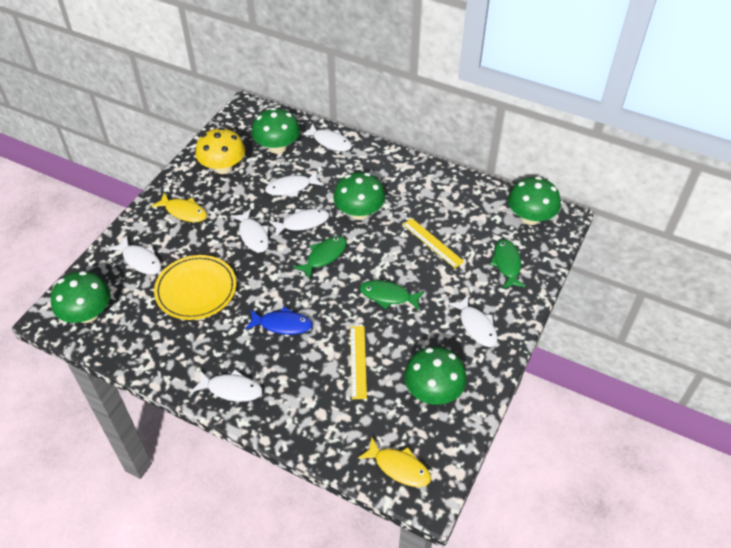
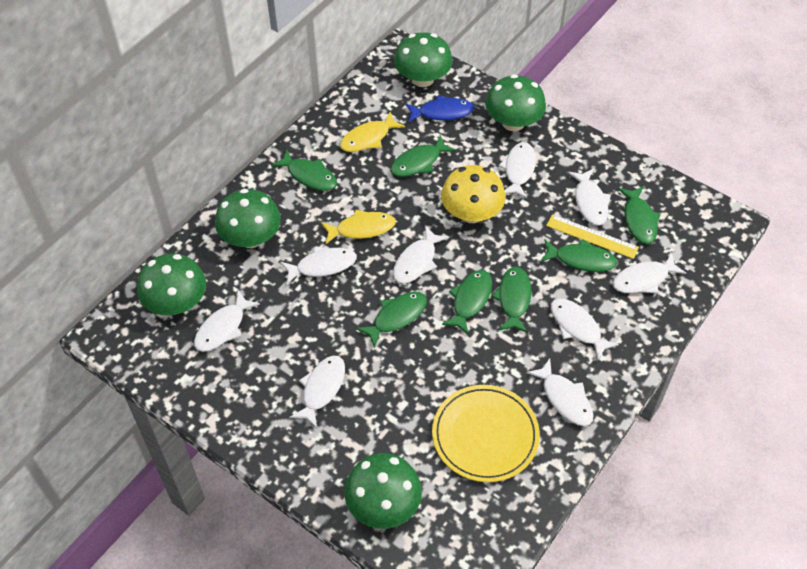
green fish: 3 -> 7
white fish: 7 -> 9
yellow ruler: 2 -> 1

